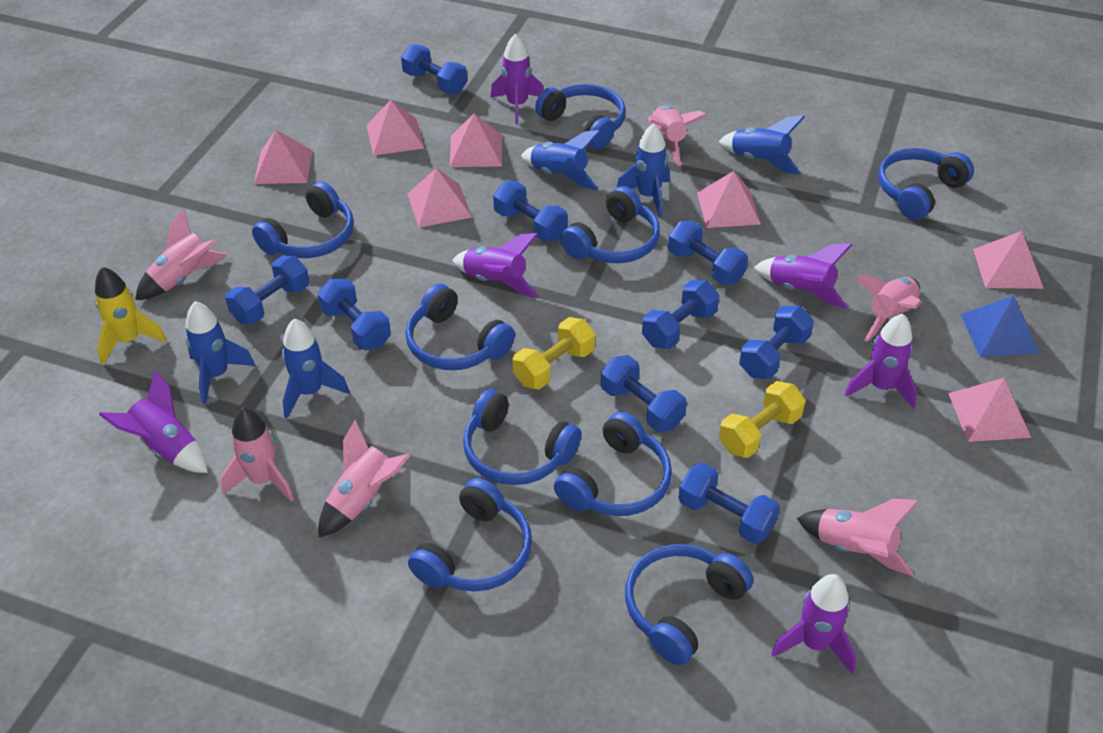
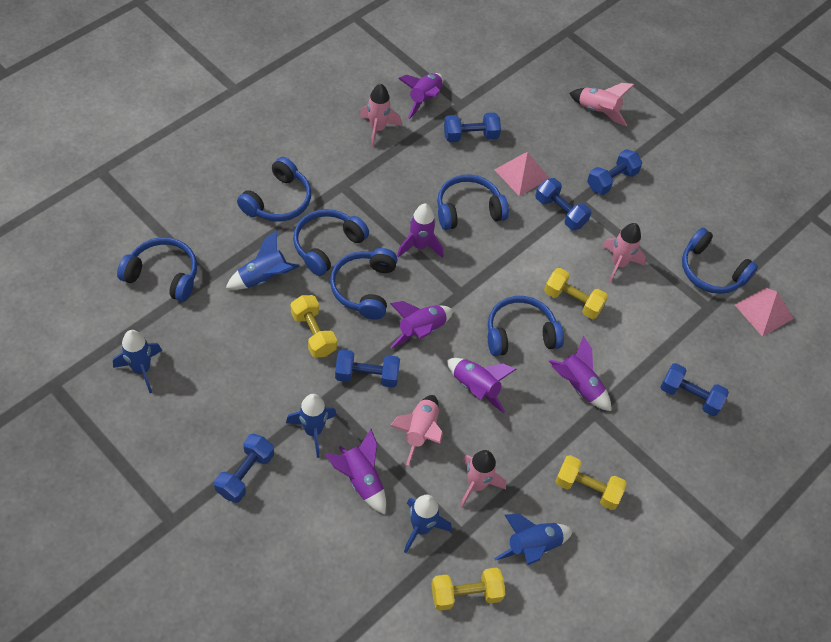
blue dumbbell: 9 -> 6
blue headphones: 9 -> 7
blue pyramid: 1 -> 0
pink pyramid: 7 -> 2
pink rocket: 6 -> 5
yellow dumbbell: 2 -> 4
yellow rocket: 1 -> 0

